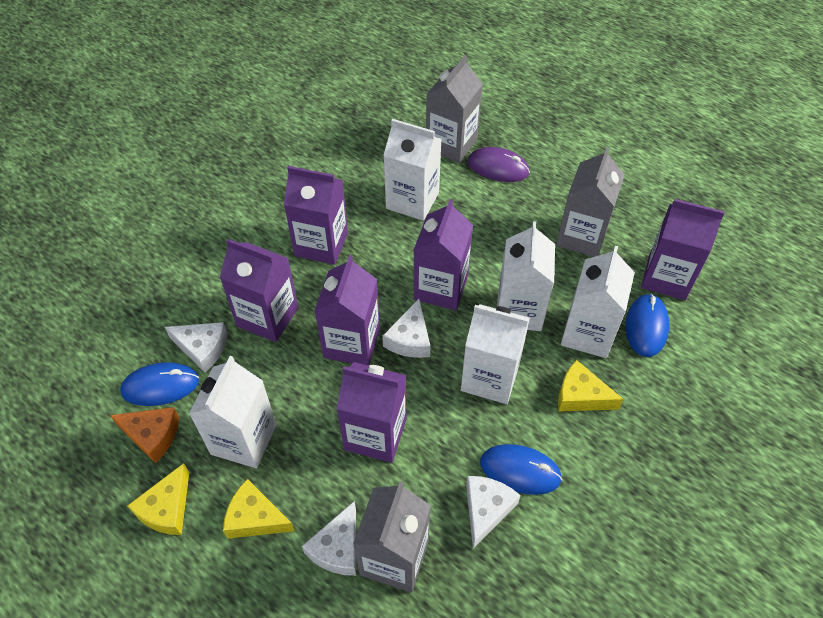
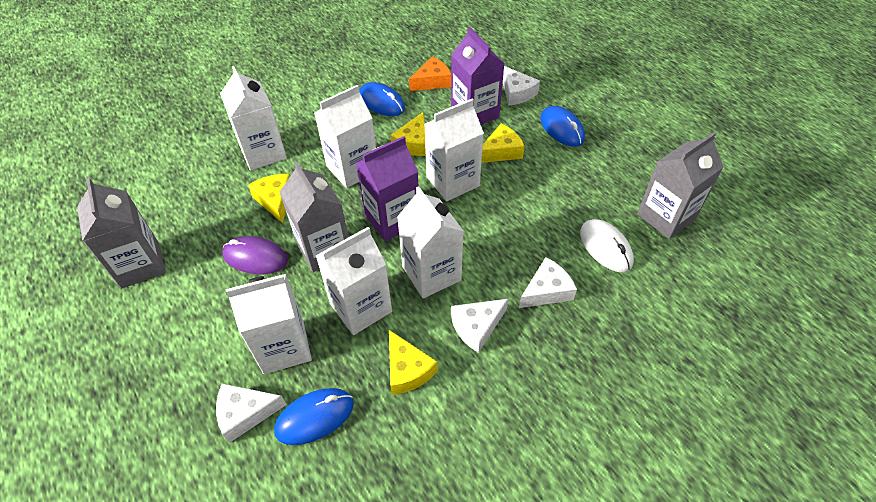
purple carton: 6 -> 2
white carton: 5 -> 6
white mouse: 0 -> 1
yellow cheese: 3 -> 4

